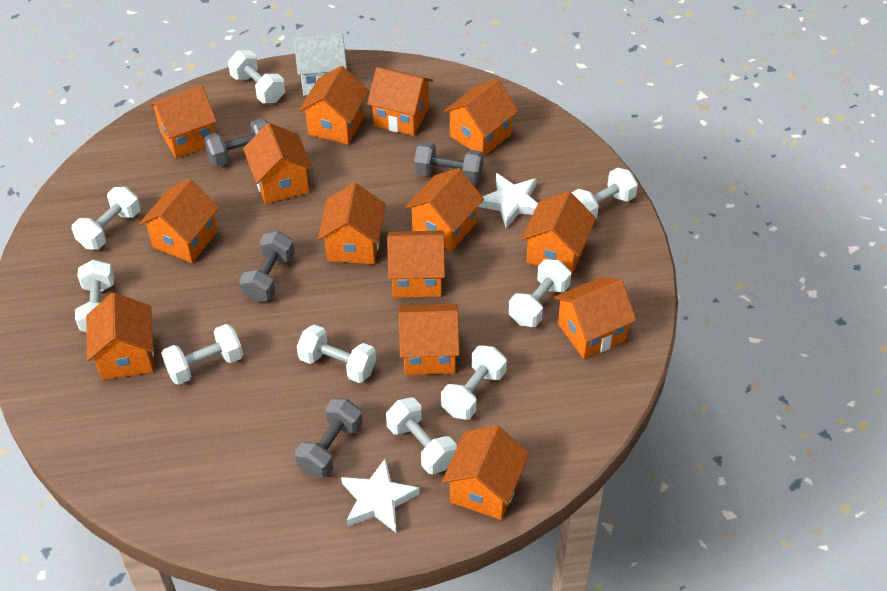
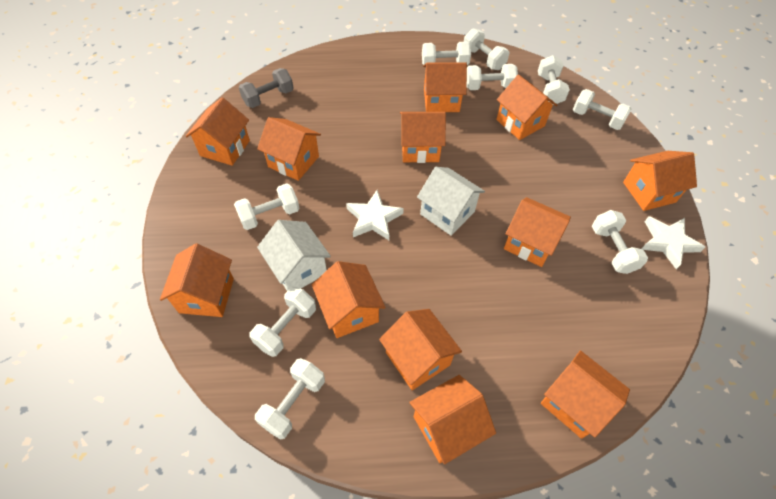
grey dumbbell: 4 -> 1
orange house: 14 -> 12
white house: 1 -> 2

